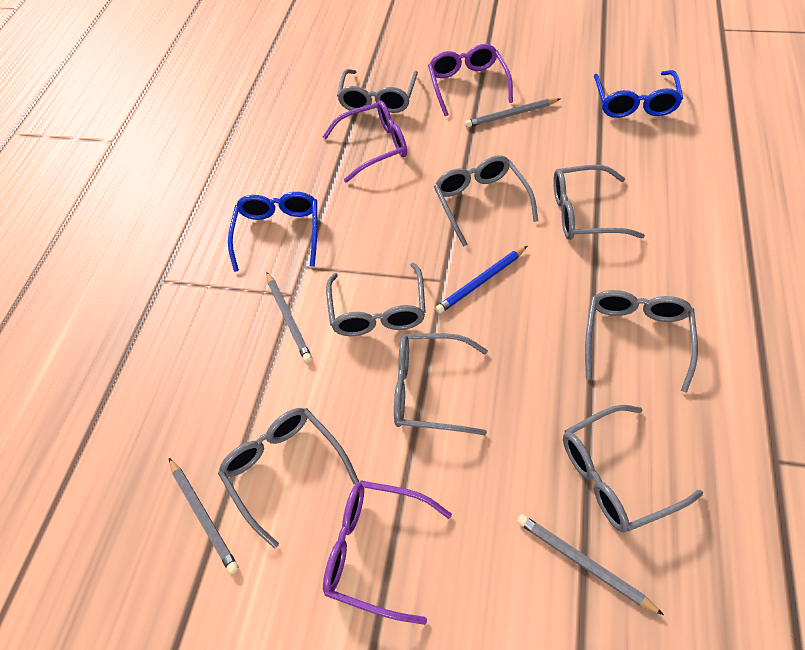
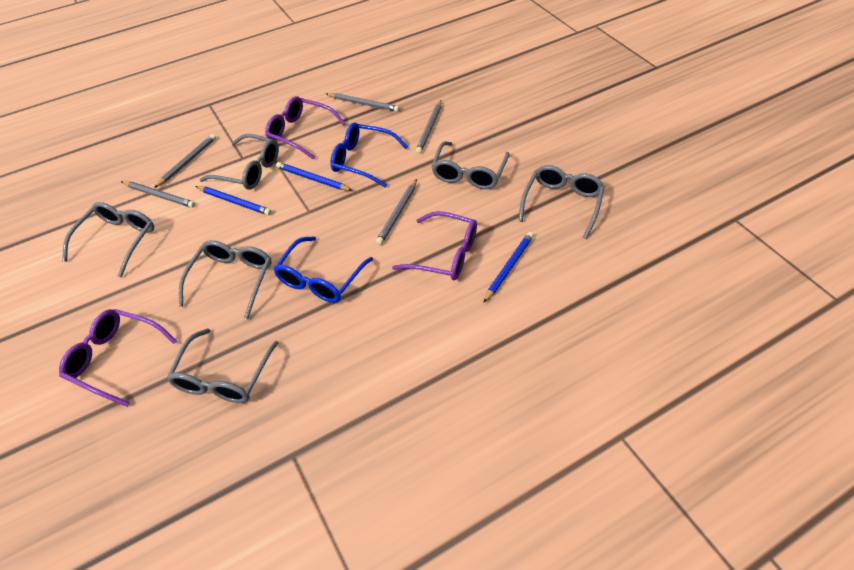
blue pencil: 1 -> 3
grey glasses: 8 -> 6
grey pencil: 4 -> 5

